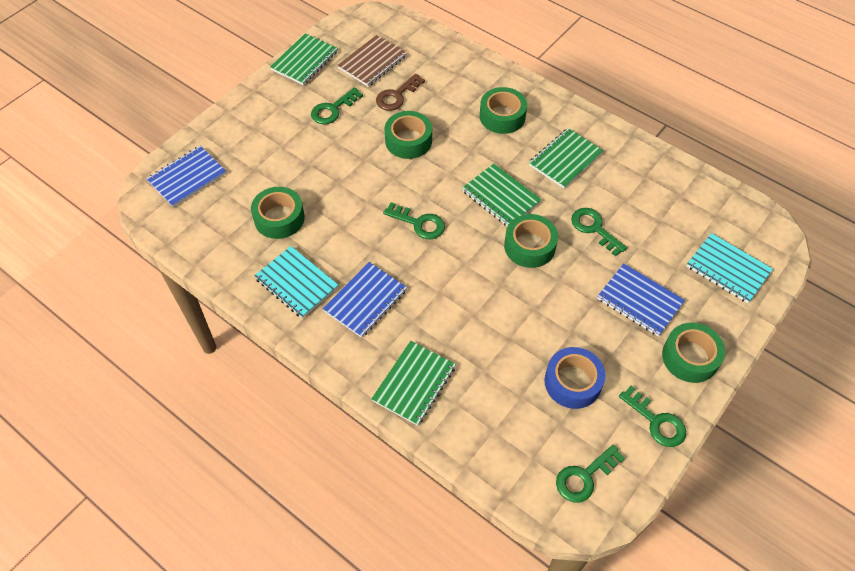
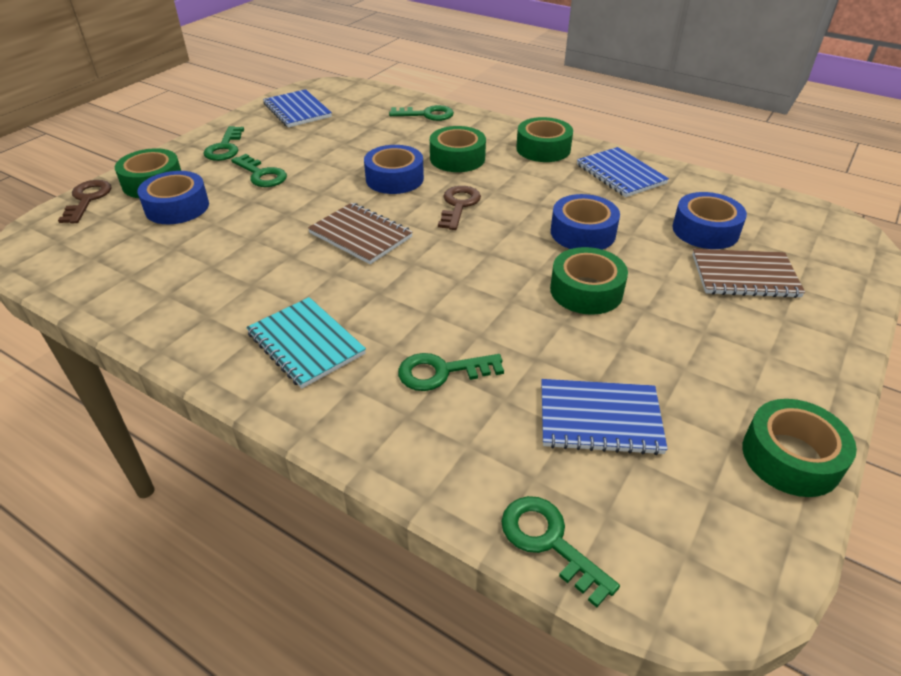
blue tape: 1 -> 4
brown key: 1 -> 2
brown notebook: 1 -> 2
green notebook: 4 -> 0
turquoise notebook: 2 -> 1

